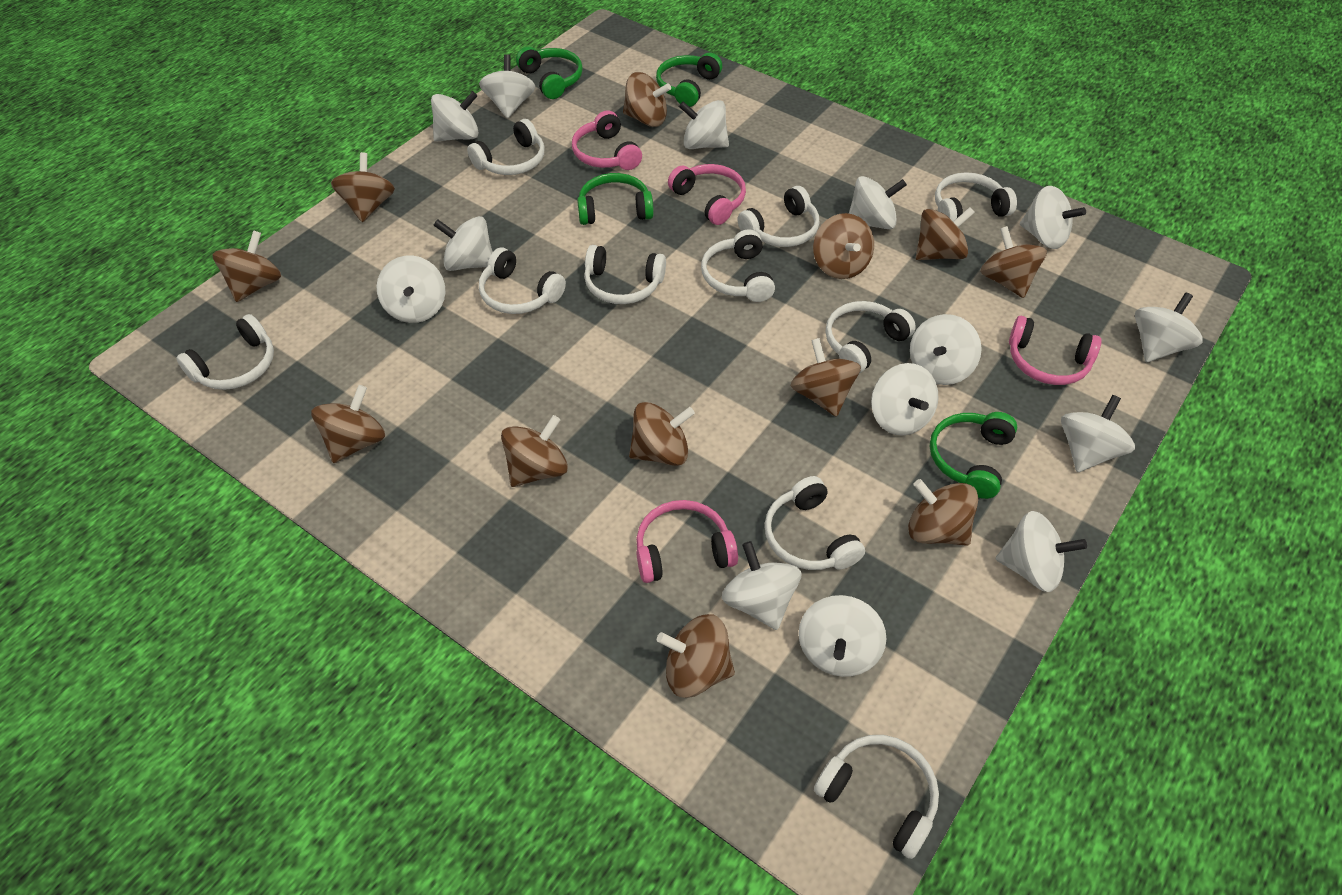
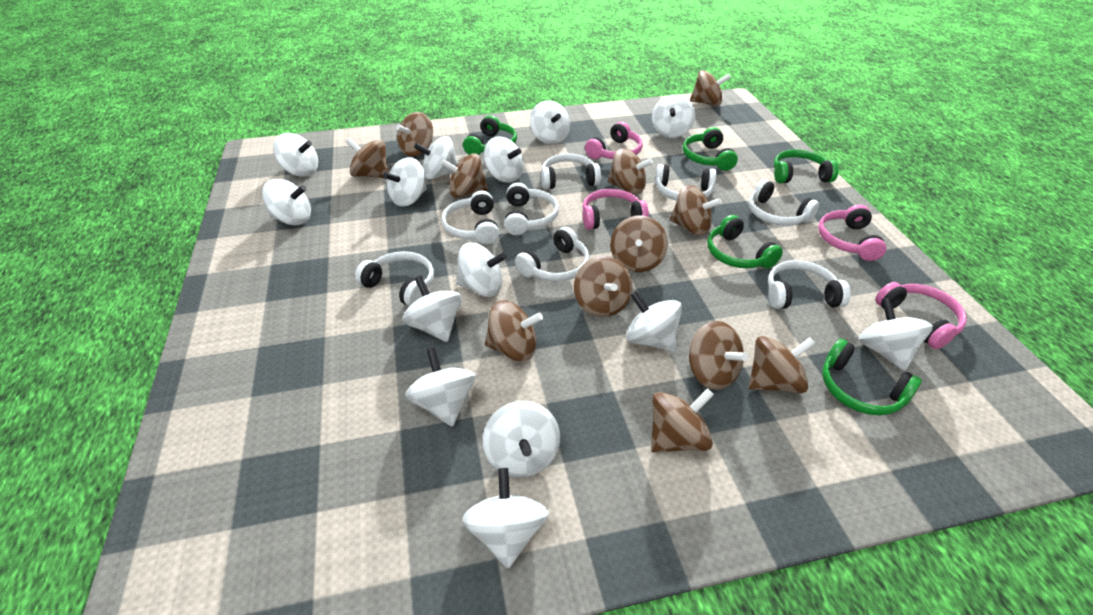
green headphones: 4 -> 5
white headphones: 10 -> 8

